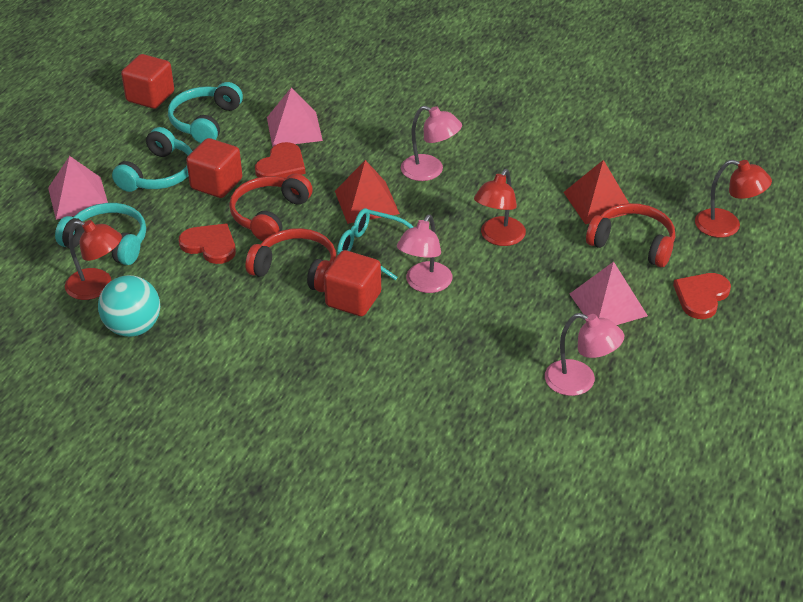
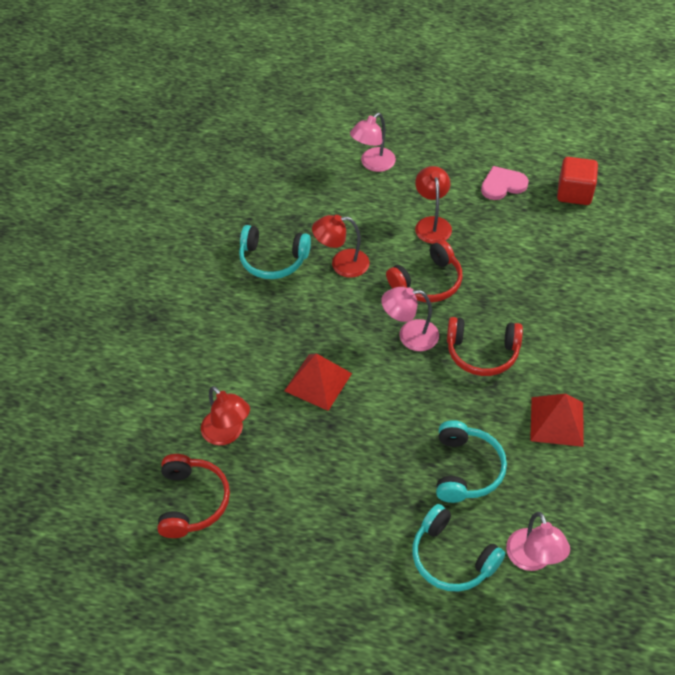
pink heart: 0 -> 1
pink pyramid: 3 -> 0
red cube: 3 -> 1
red heart: 3 -> 0
turquoise ball: 1 -> 0
turquoise glasses: 1 -> 0

